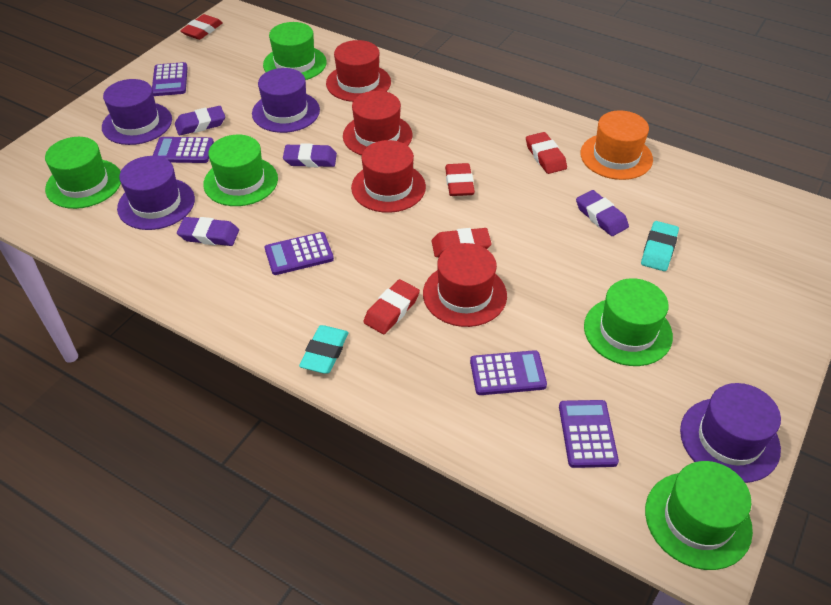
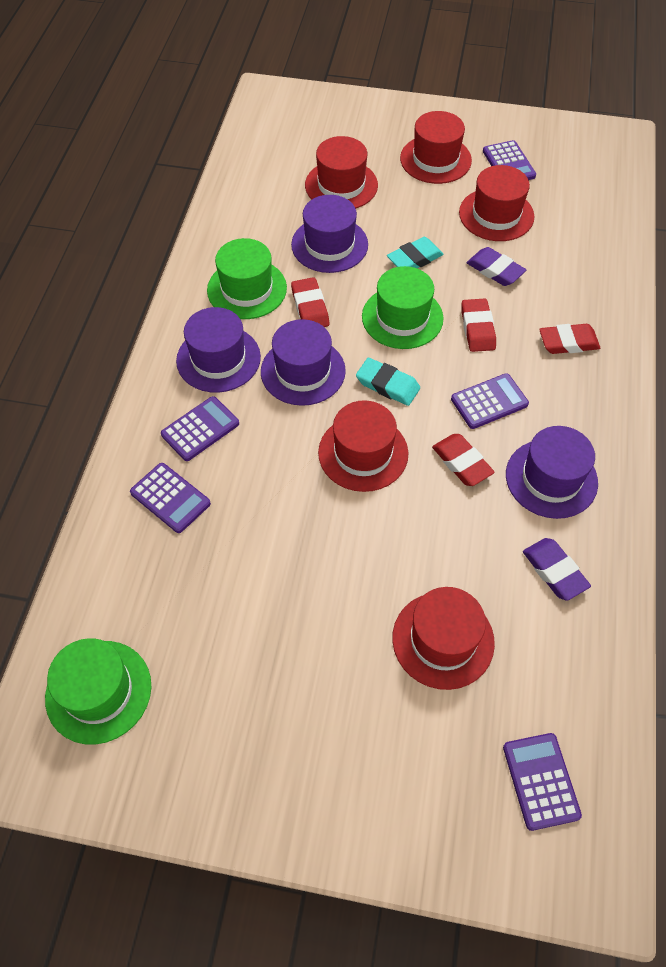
green hat: 5 -> 3
orange hat: 1 -> 0
purple eraser: 4 -> 2
red eraser: 5 -> 4
red hat: 4 -> 5

